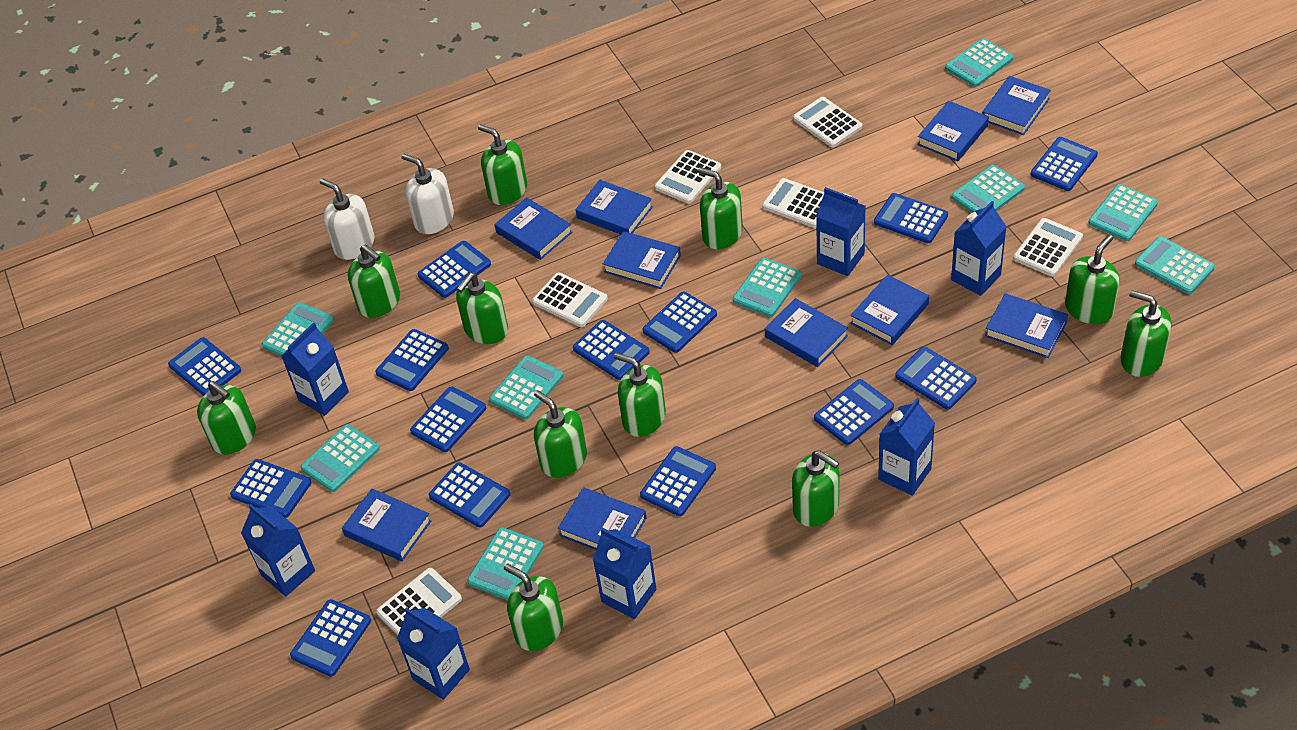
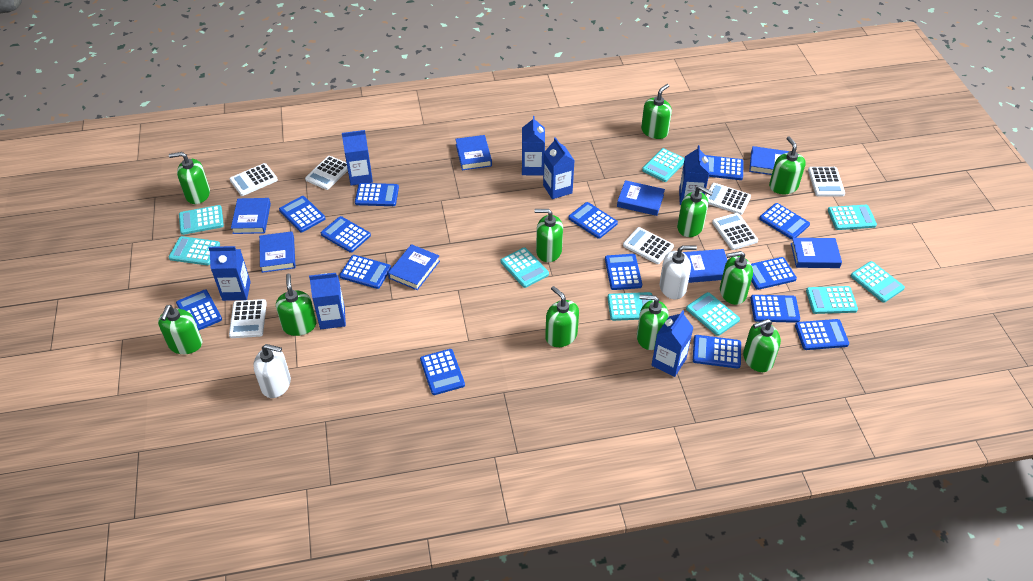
blue book: 10 -> 8
white calculator: 6 -> 7

